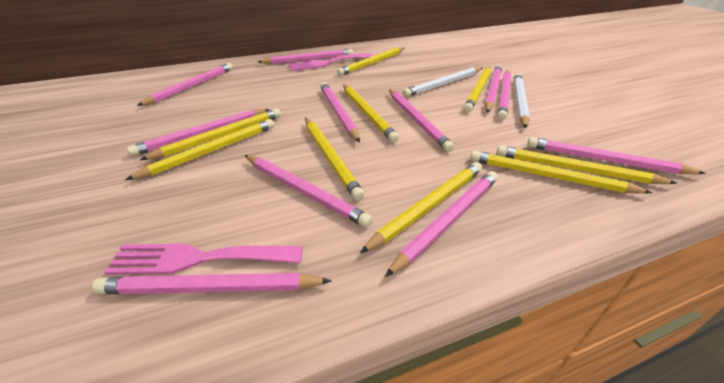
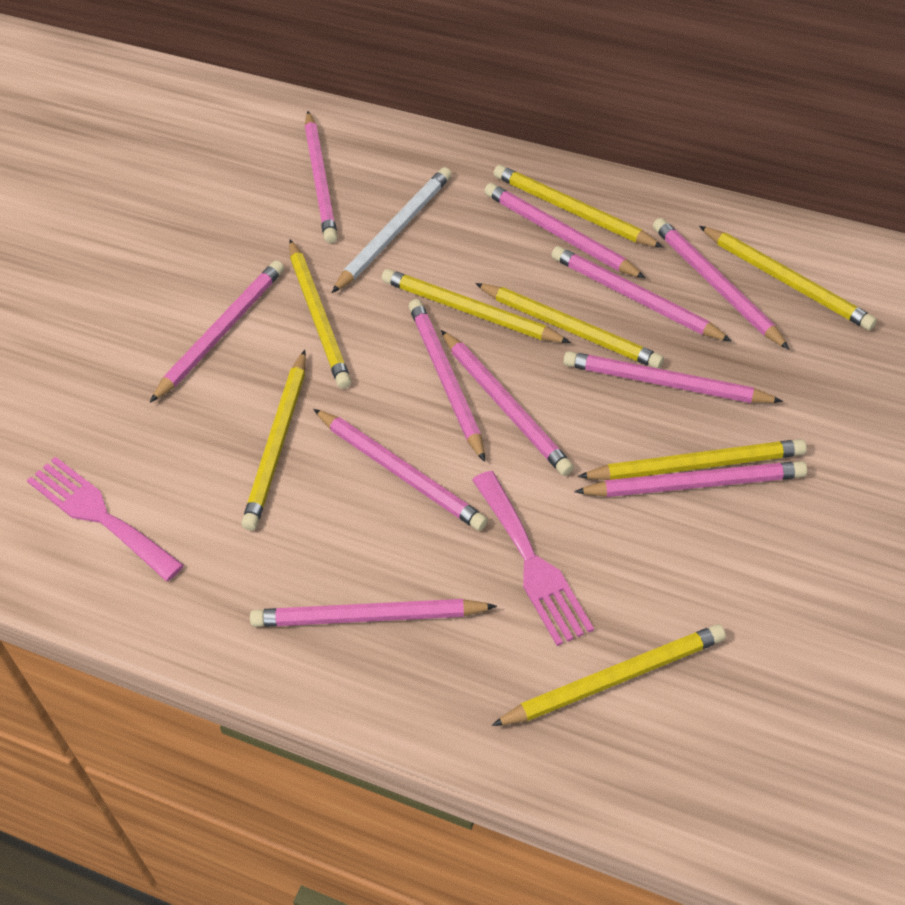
white pencil: 2 -> 1
yellow pencil: 9 -> 8

